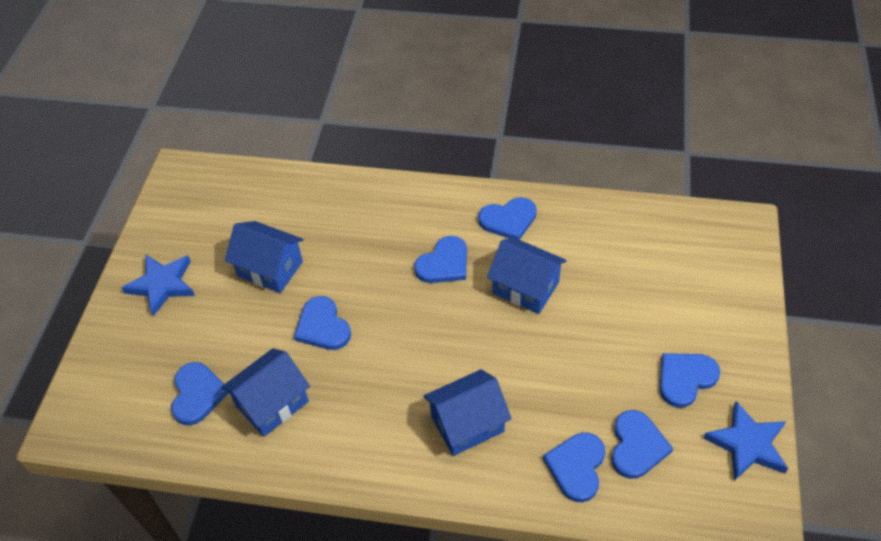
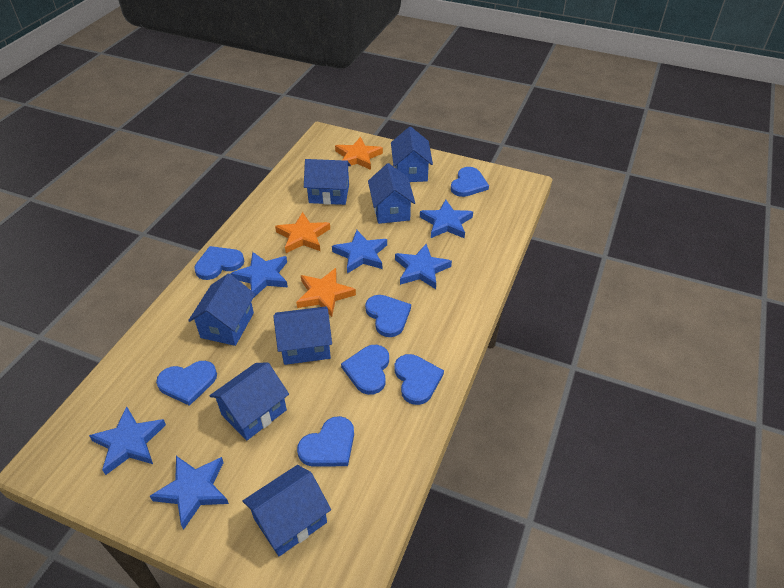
blue house: 4 -> 7
blue star: 2 -> 6
orange star: 0 -> 3

